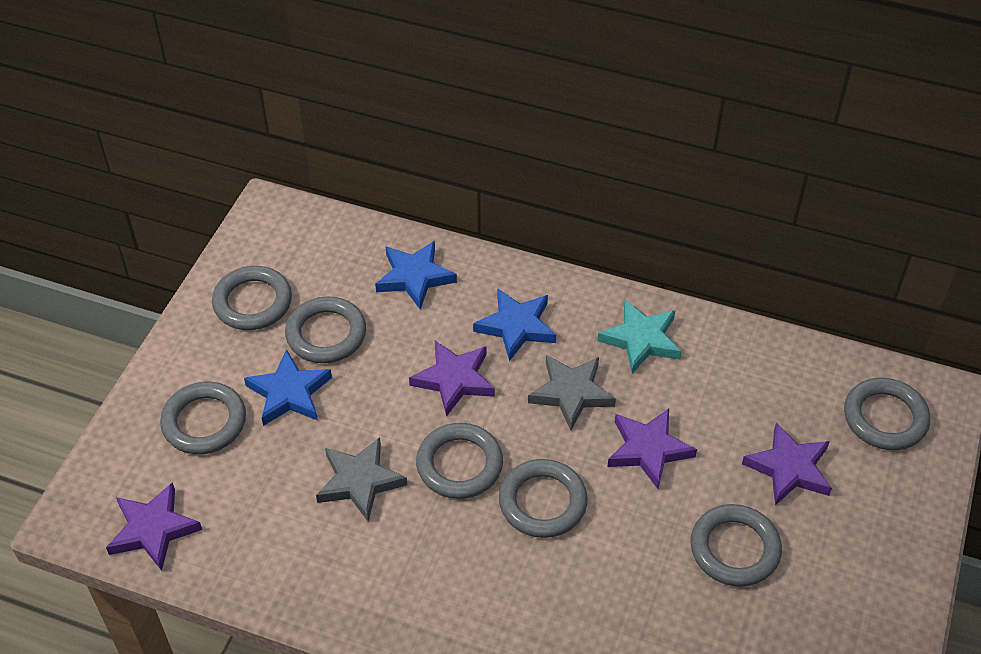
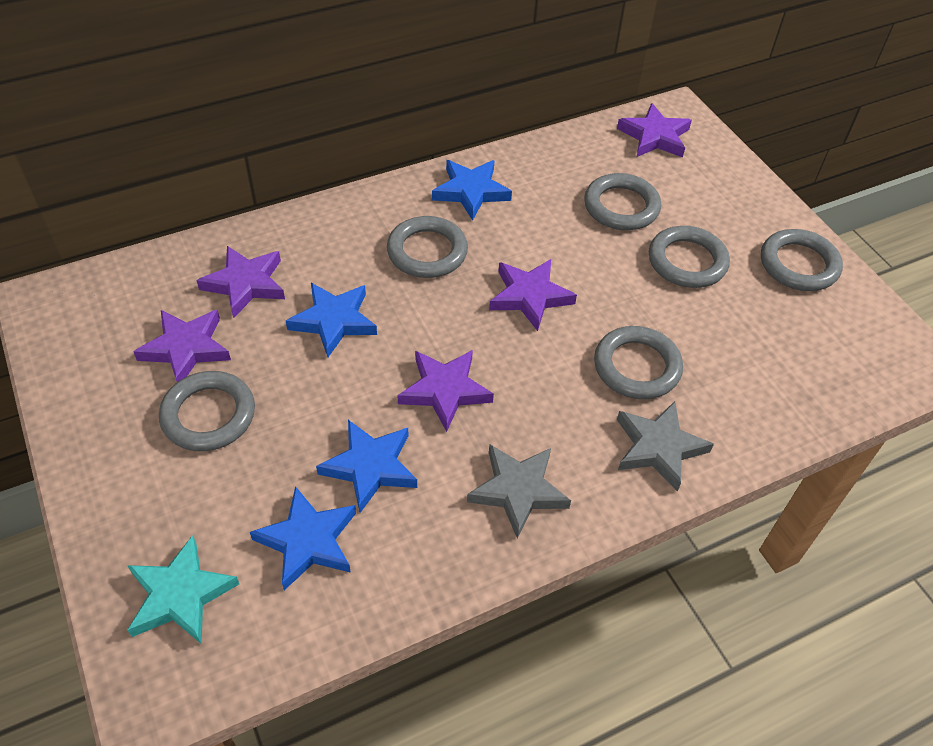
blue star: 3 -> 4
grey ring: 7 -> 6
purple star: 4 -> 5

